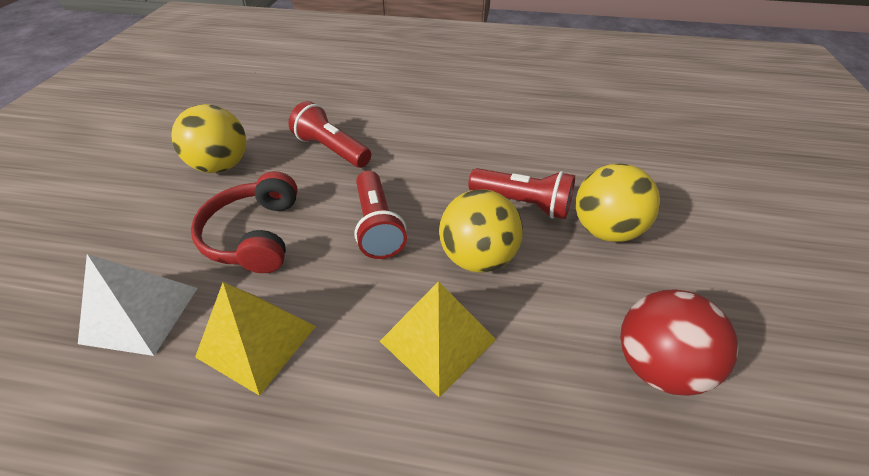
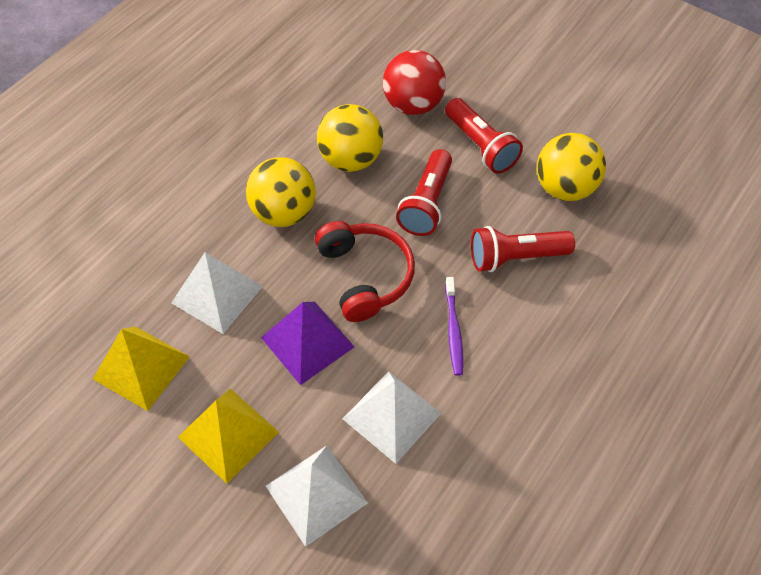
purple pyramid: 0 -> 1
purple toothbrush: 0 -> 1
white pyramid: 1 -> 3

